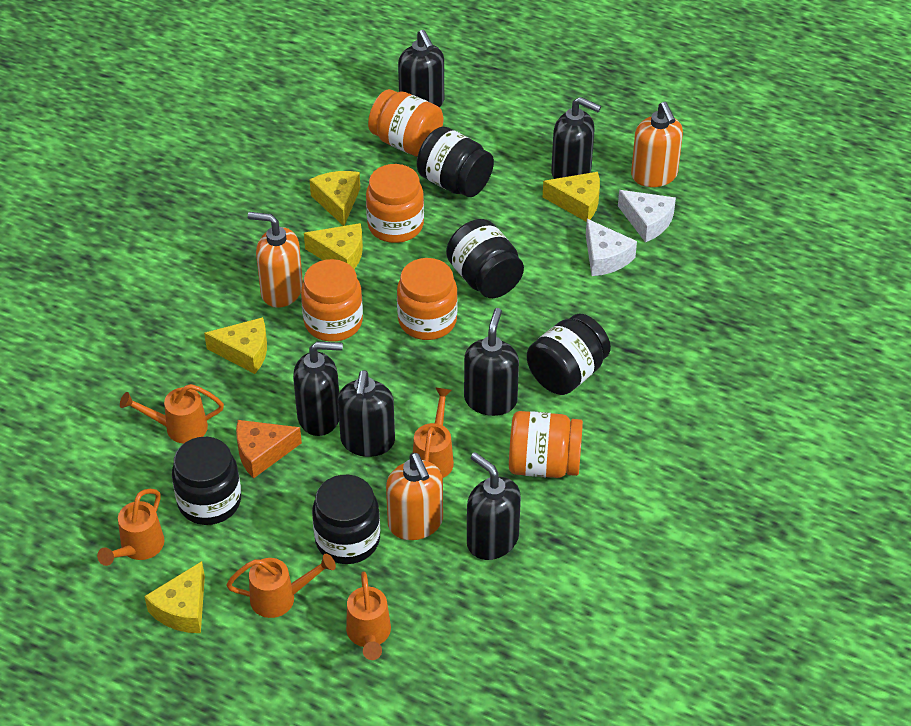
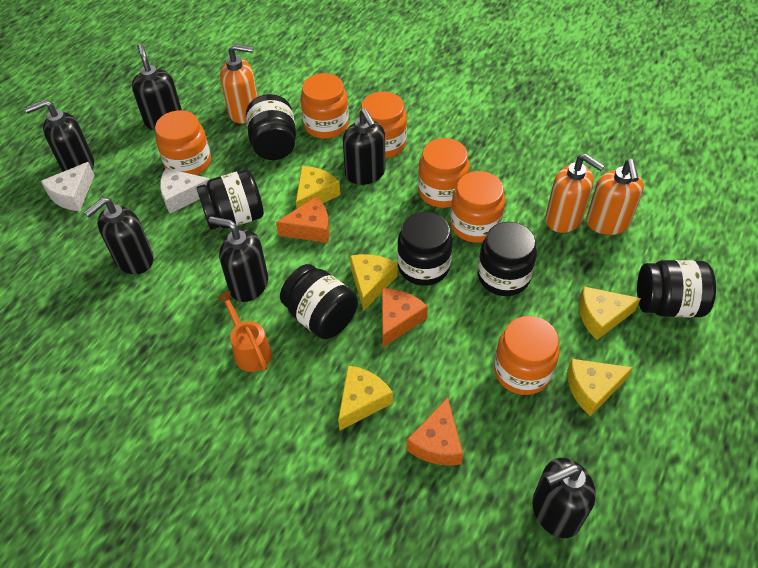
black jar: 5 -> 6
orange cheese: 1 -> 3
orange jar: 5 -> 6
orange watering can: 5 -> 1

